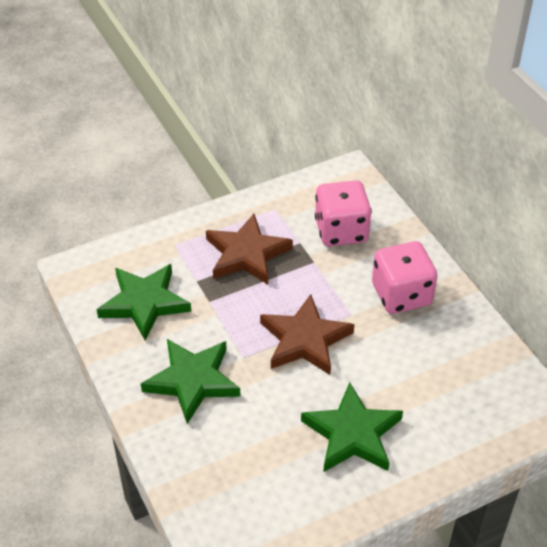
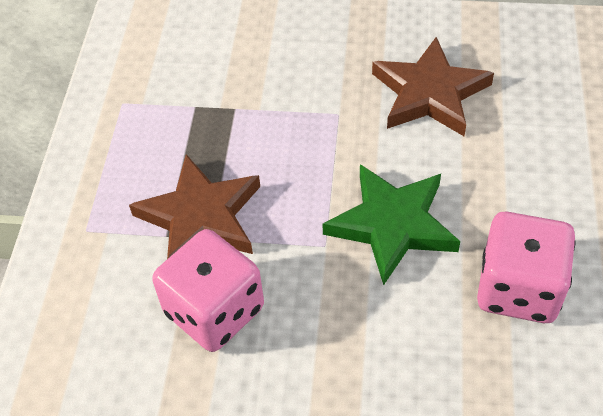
green star: 3 -> 1

